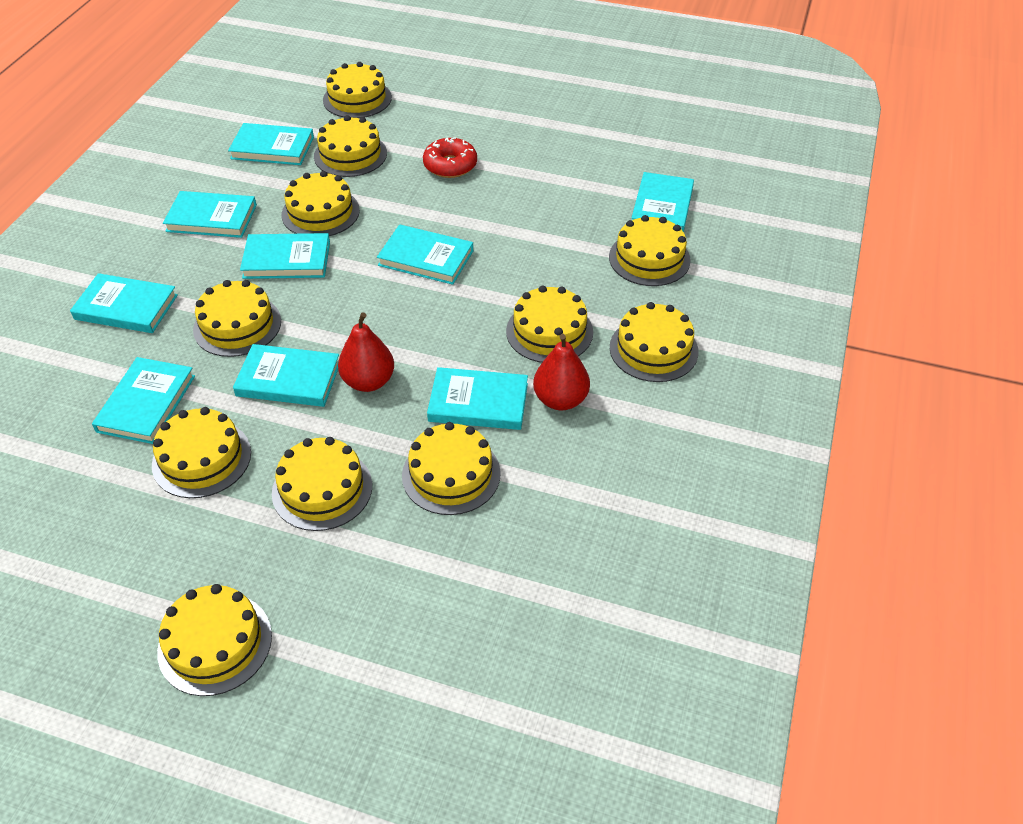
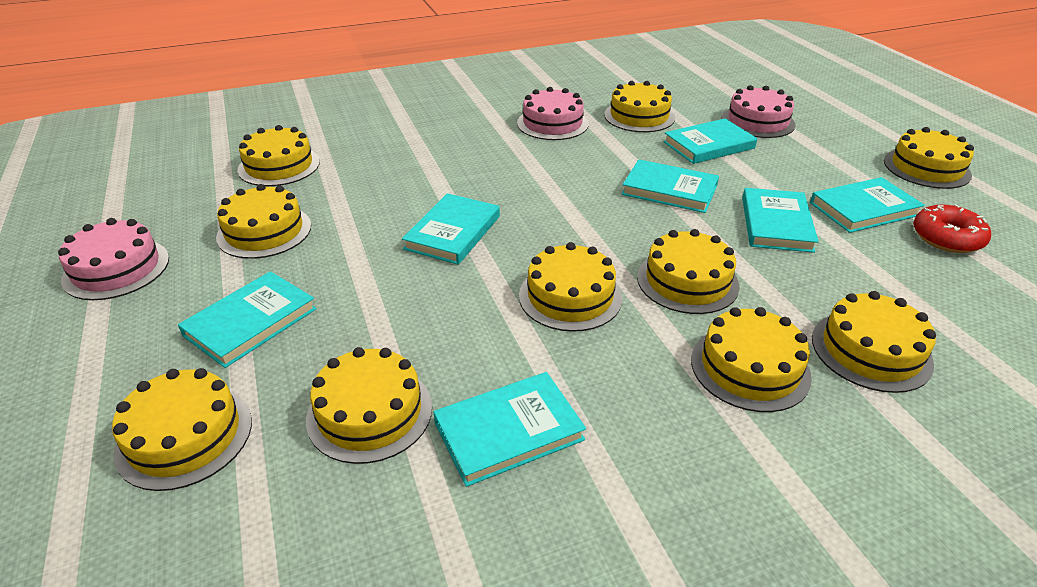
pink cake: 0 -> 3
red pear: 2 -> 0
turquoise book: 9 -> 7
yellow cake: 11 -> 10

